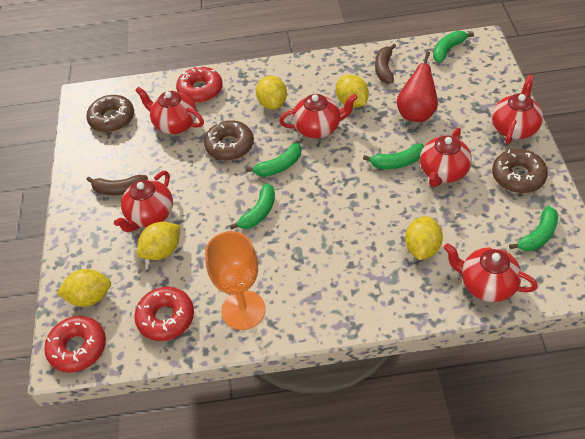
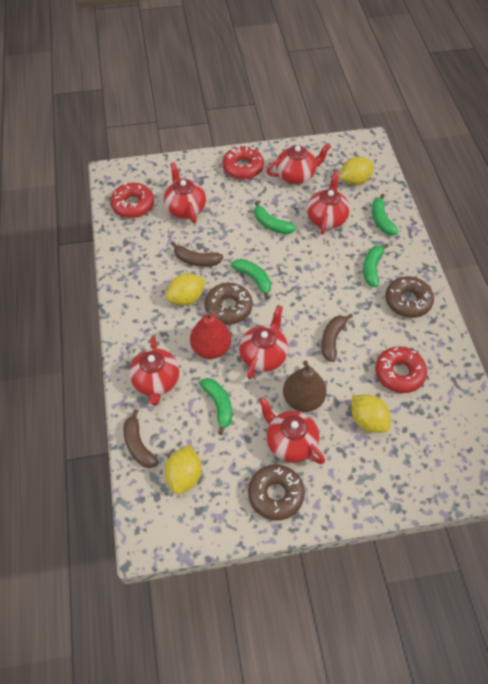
brown banana: 2 -> 3
brown pear: 0 -> 1
orange goblet: 1 -> 0
yellow lemon: 5 -> 4

